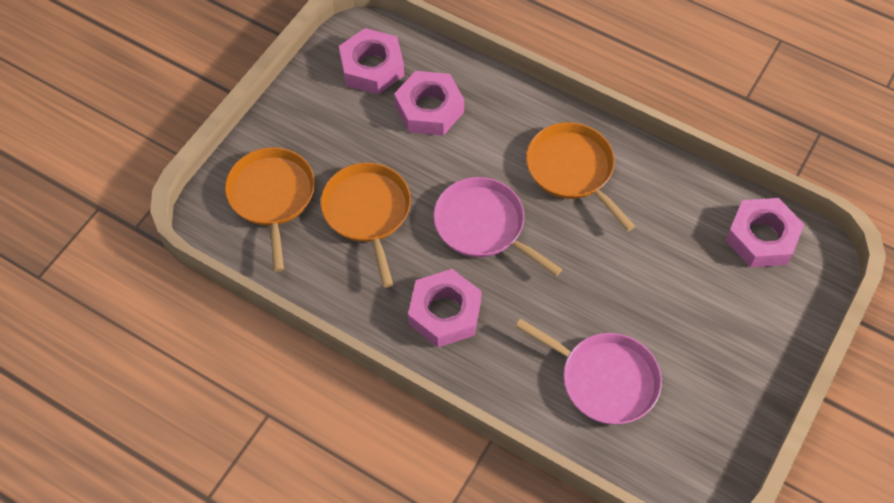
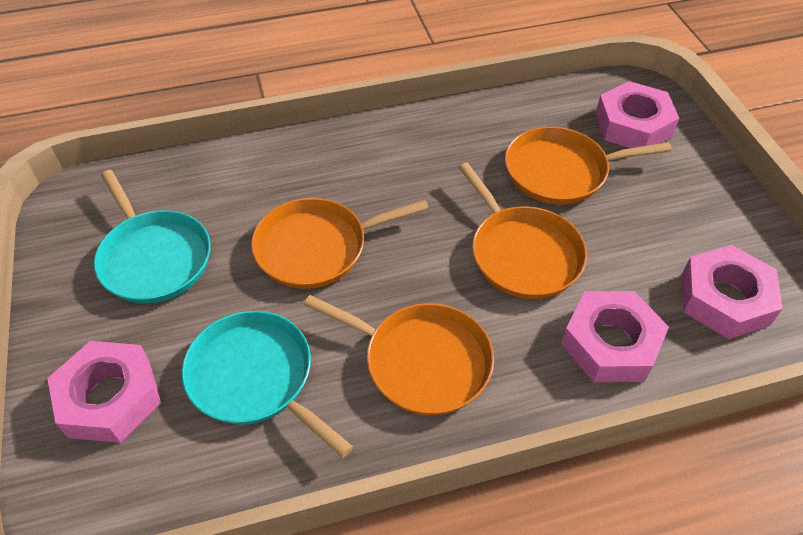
orange pan: 3 -> 4
pink pan: 2 -> 0
turquoise pan: 0 -> 2

